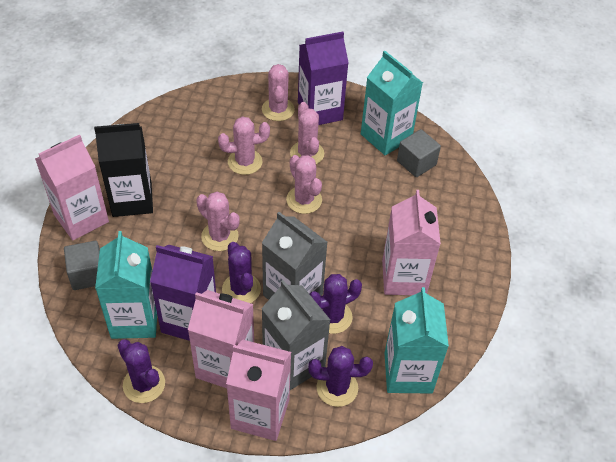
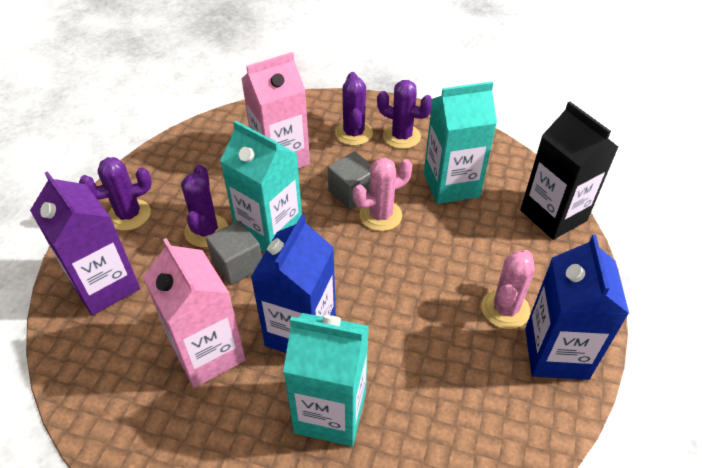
blue carton: 0 -> 2
grey carton: 2 -> 0
pink cactus: 5 -> 2
pink carton: 4 -> 2
purple carton: 2 -> 1

